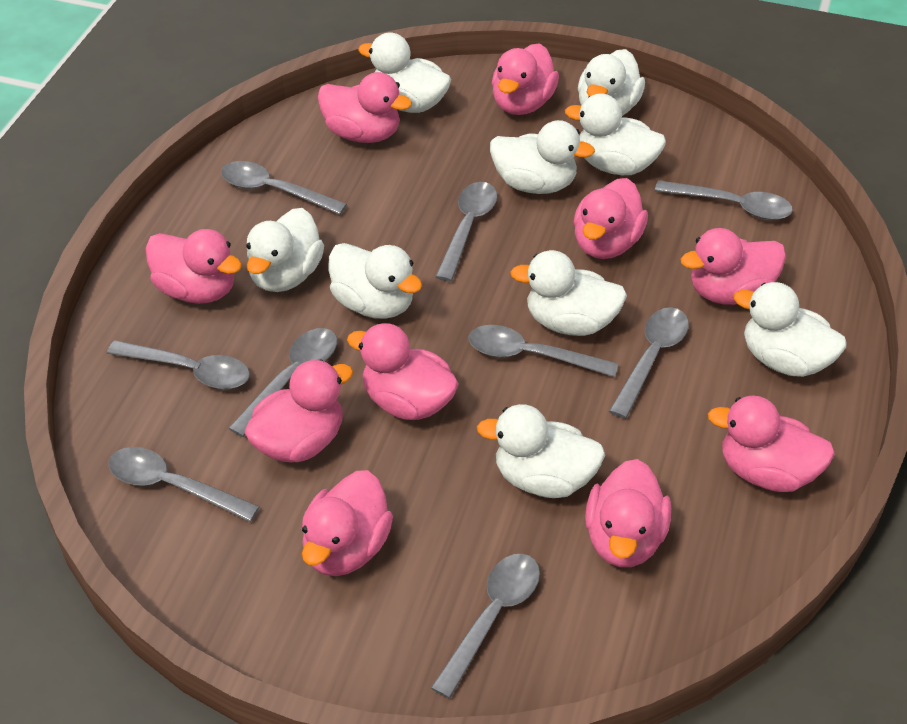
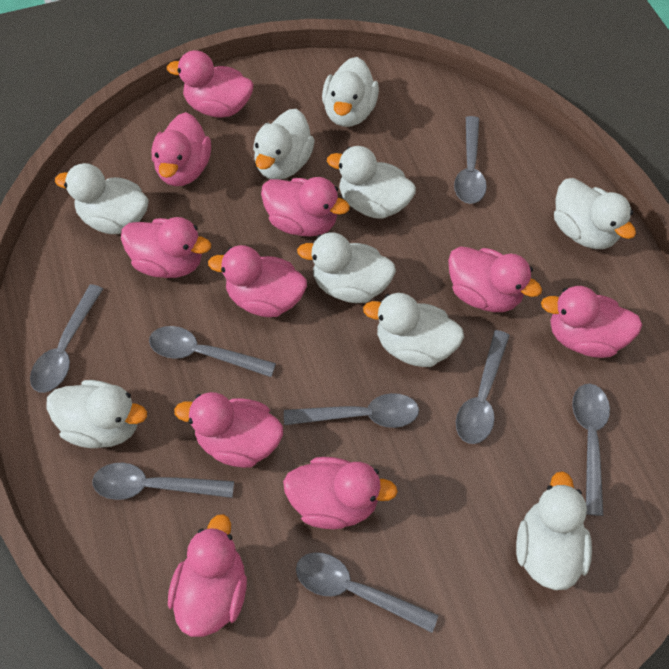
grey spoon: 9 -> 8

